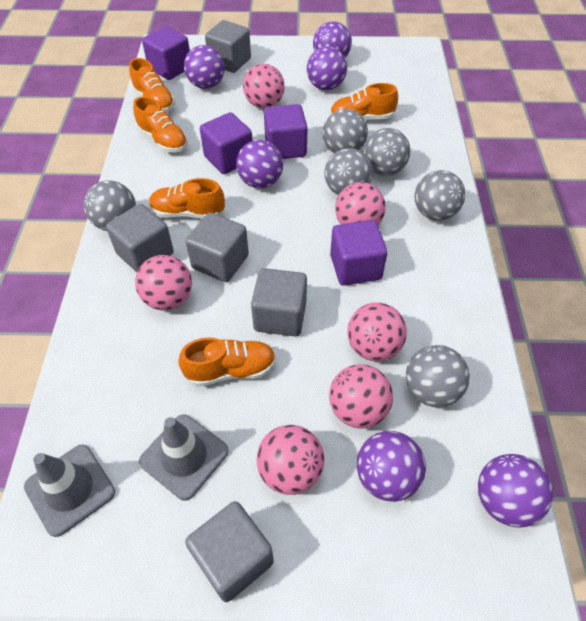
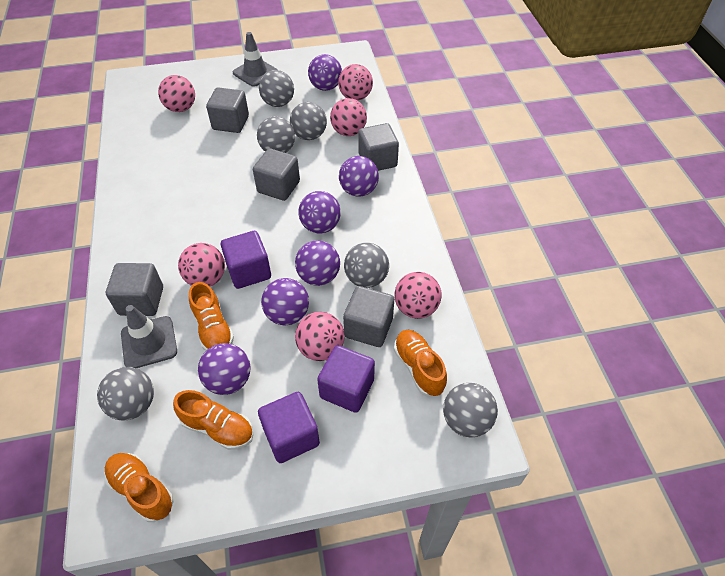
orange shoe: 5 -> 4
purple cube: 4 -> 3

